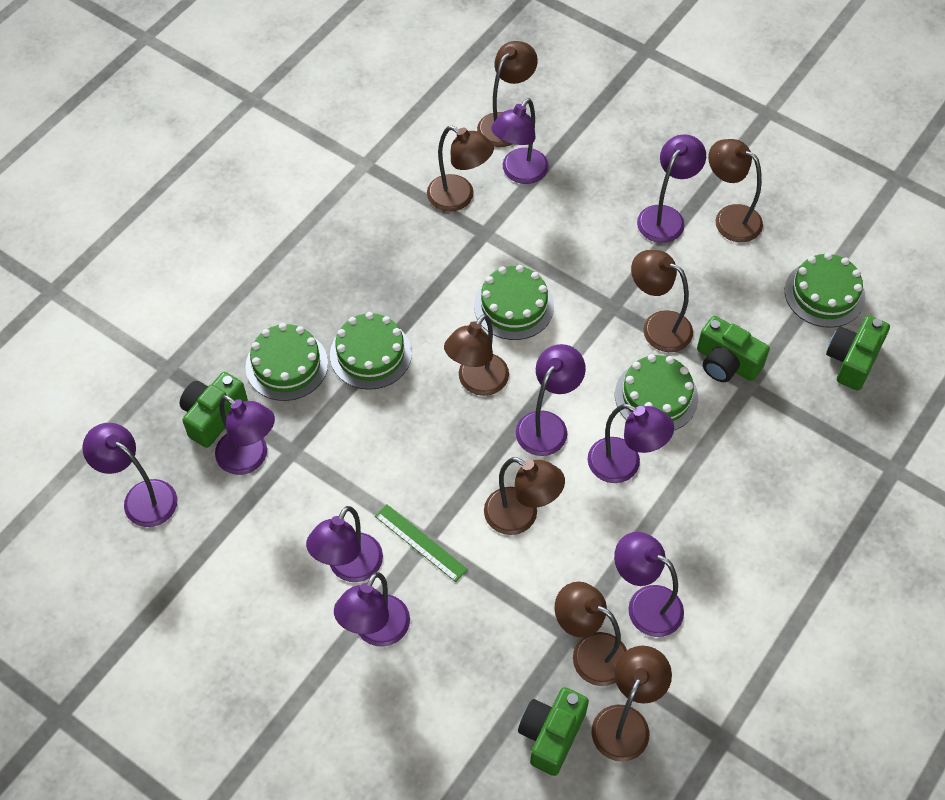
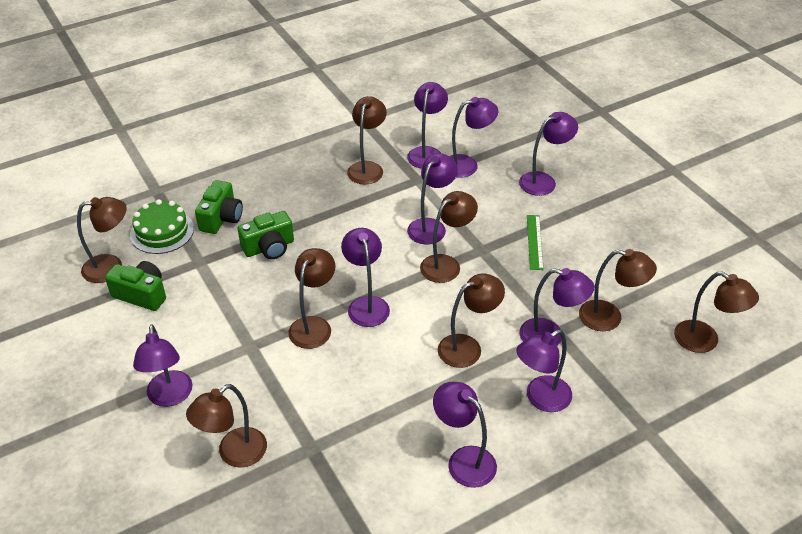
green cake: 5 -> 1
green camera: 4 -> 3

